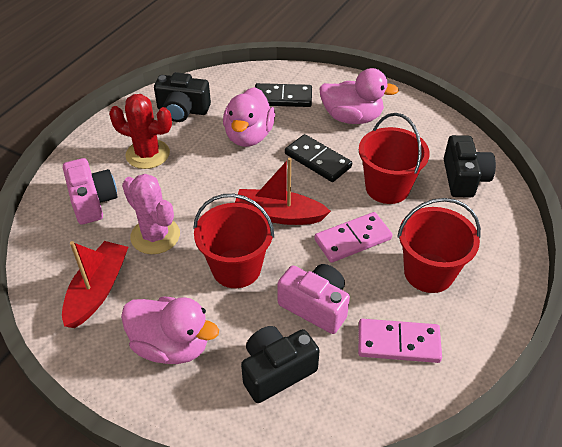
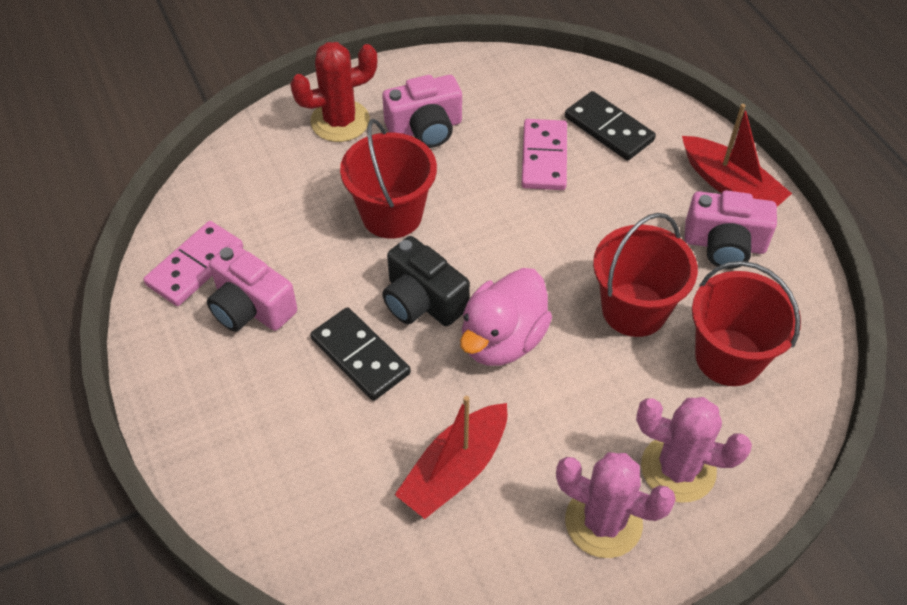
black camera: 3 -> 1
pink cactus: 1 -> 2
pink camera: 2 -> 3
pink duck: 3 -> 1

